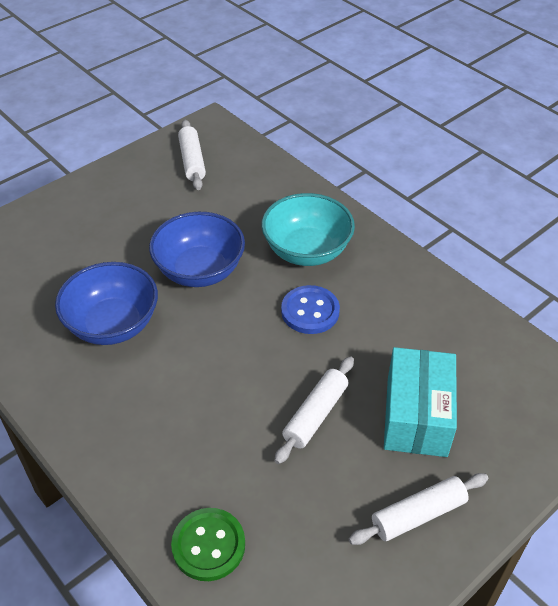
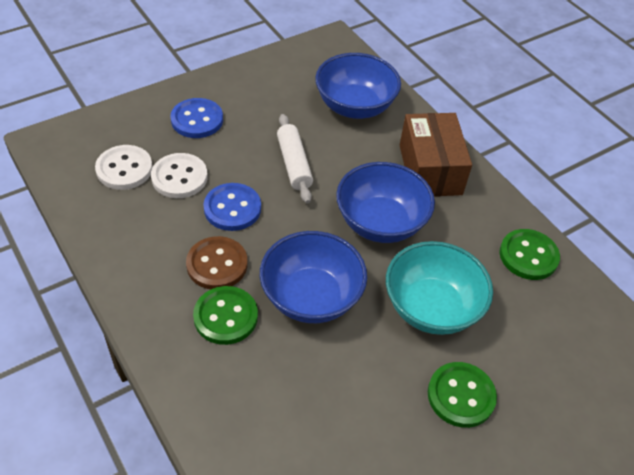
blue bowl: 2 -> 3
blue button: 1 -> 2
brown box: 0 -> 1
brown button: 0 -> 1
green button: 1 -> 3
turquoise box: 1 -> 0
white button: 0 -> 2
white rolling pin: 3 -> 1

